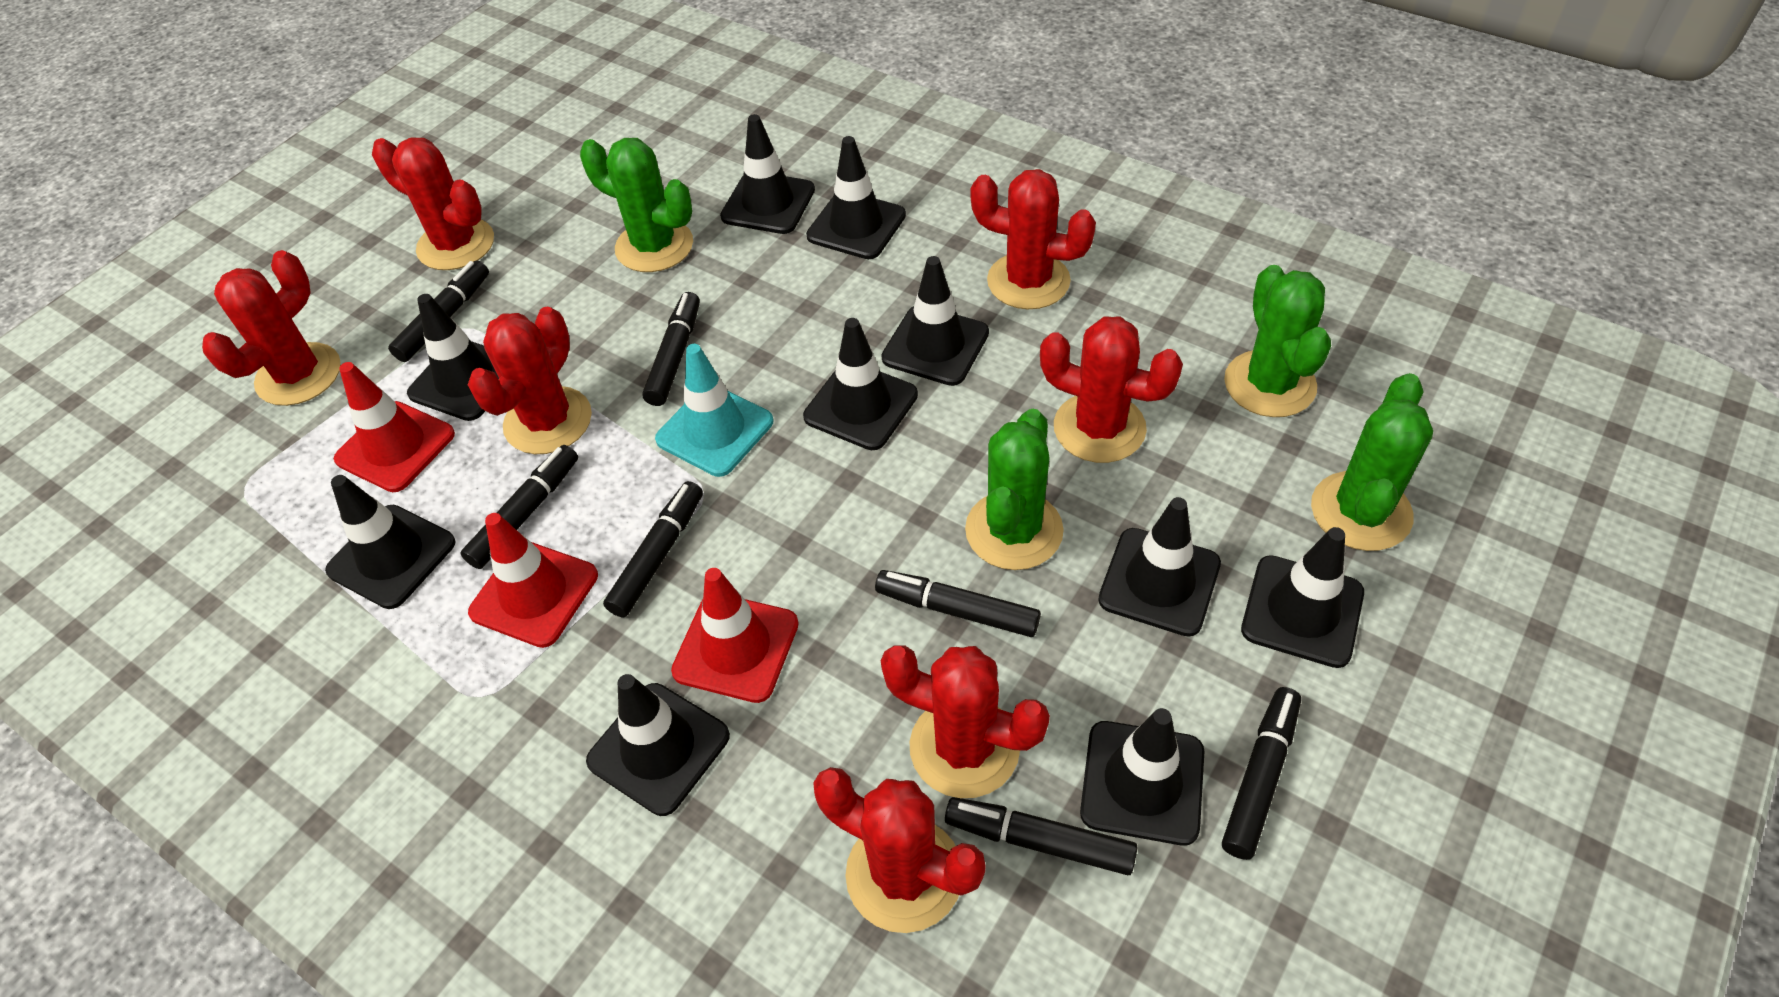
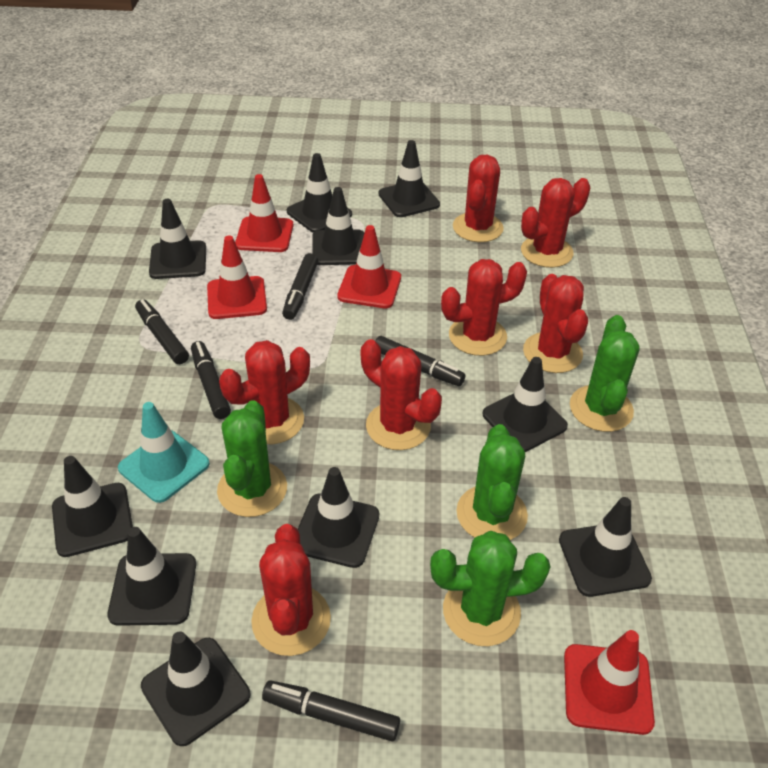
black marker: 7 -> 5
red traffic cone: 3 -> 4

